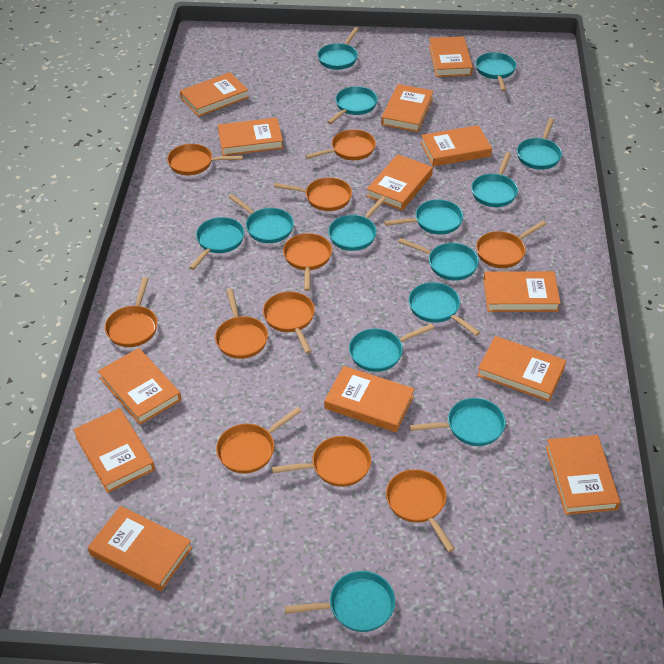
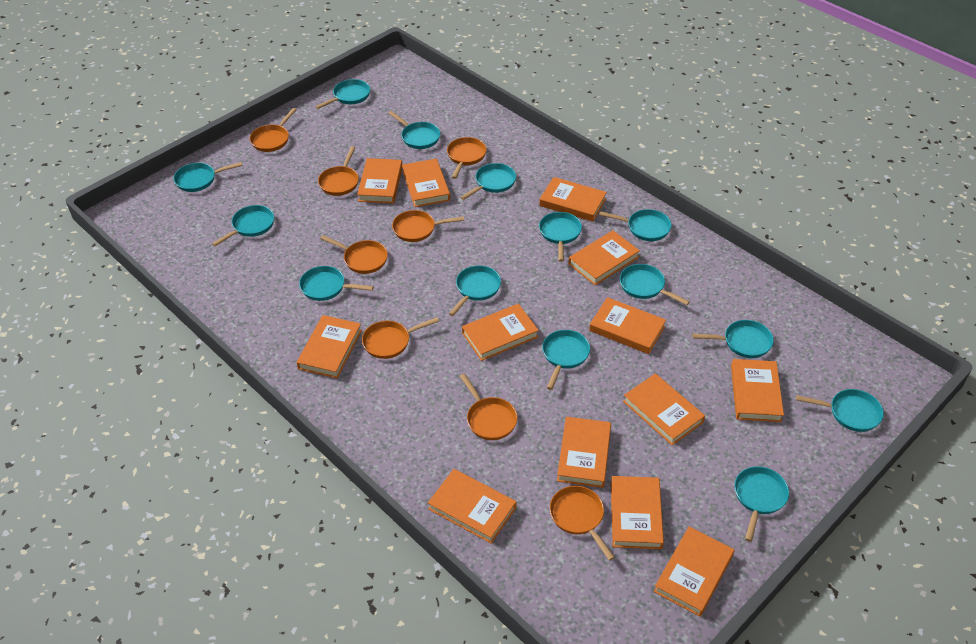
orange pan: 11 -> 8

